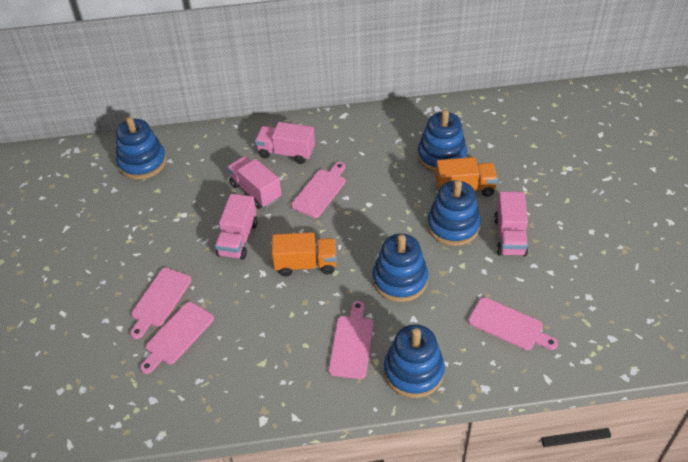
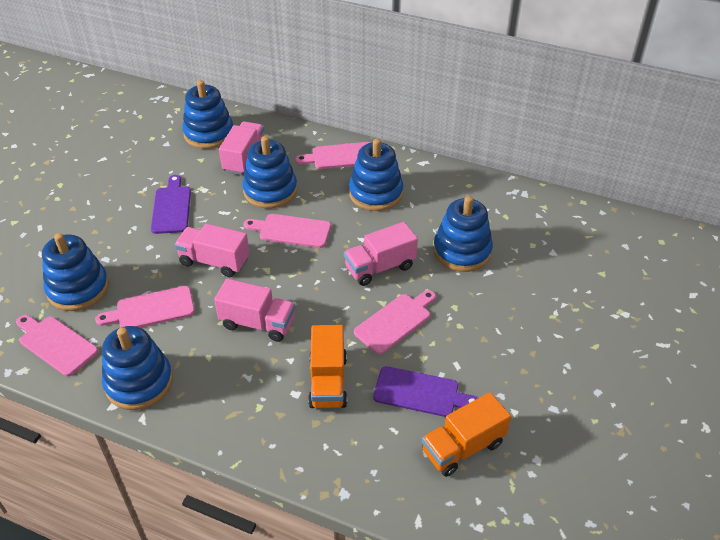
blue stacking toy: 5 -> 6
purple cutting board: 0 -> 2

